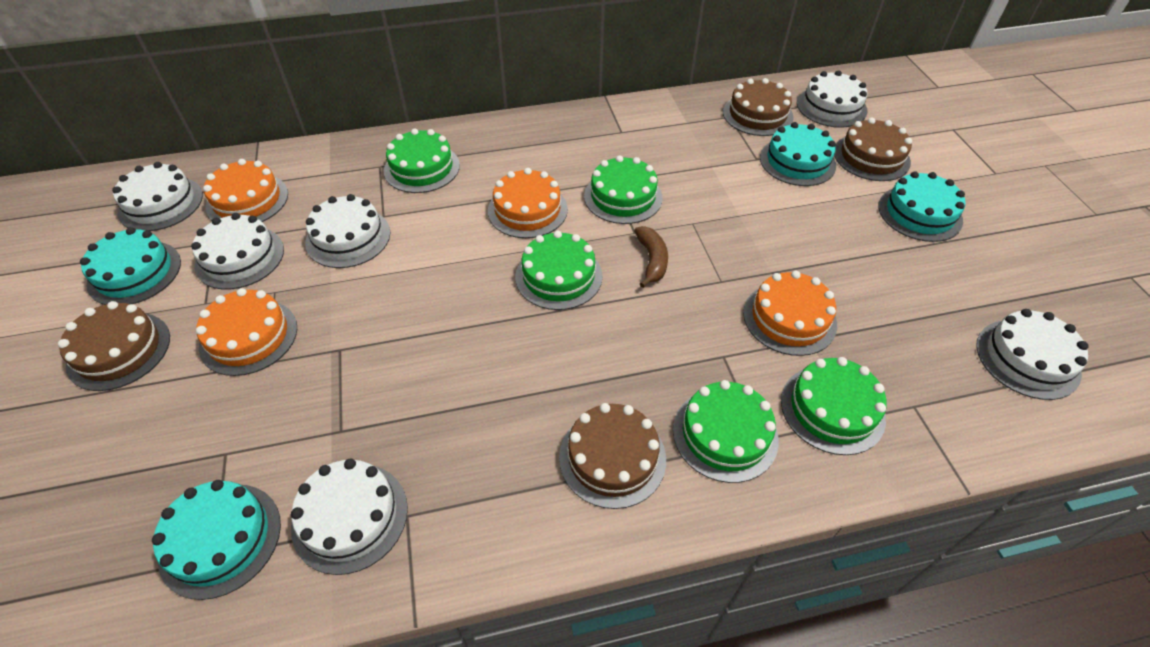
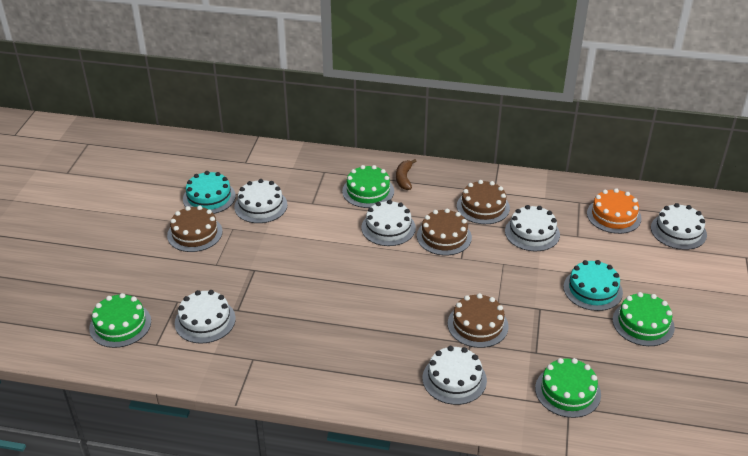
green cake: 5 -> 4
orange cake: 4 -> 1
turquoise cake: 4 -> 2

